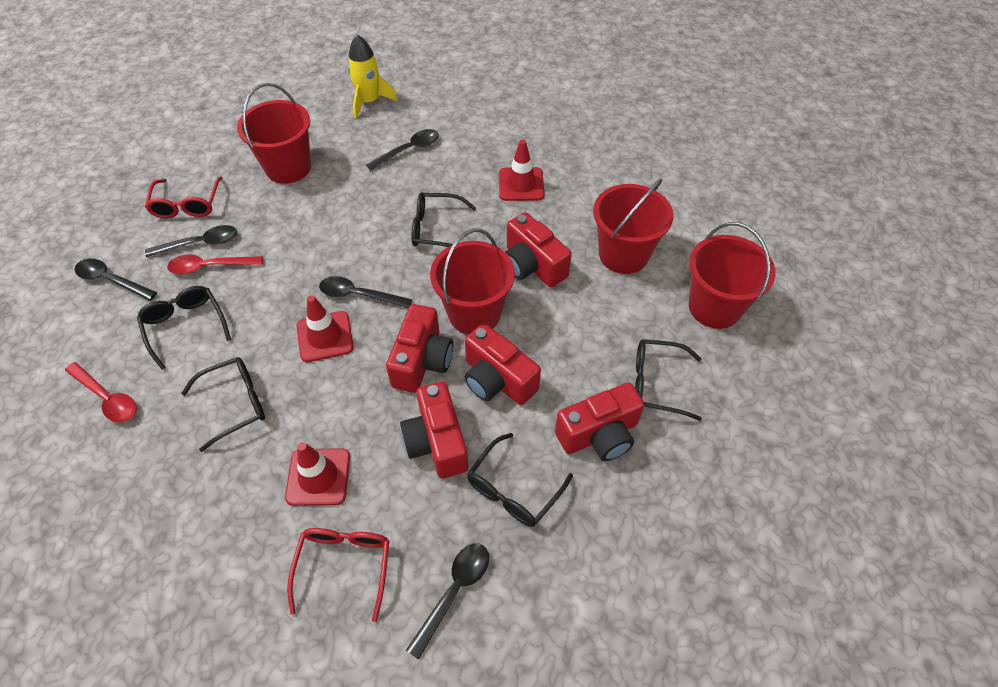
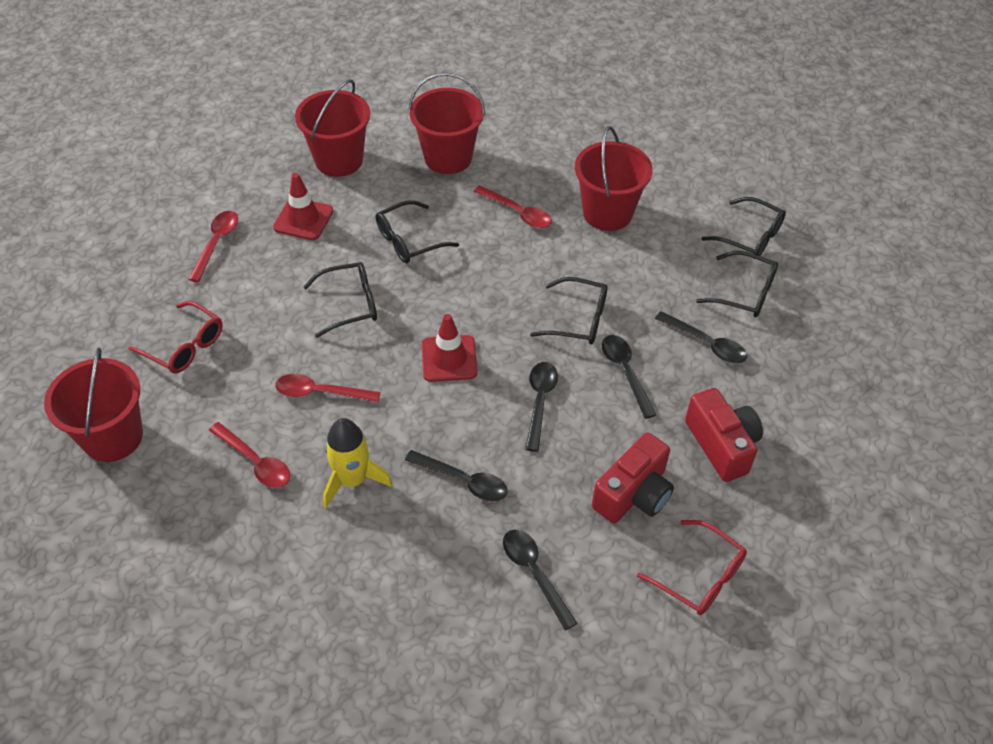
red camera: 5 -> 2
red spoon: 2 -> 4
red traffic cone: 3 -> 2

